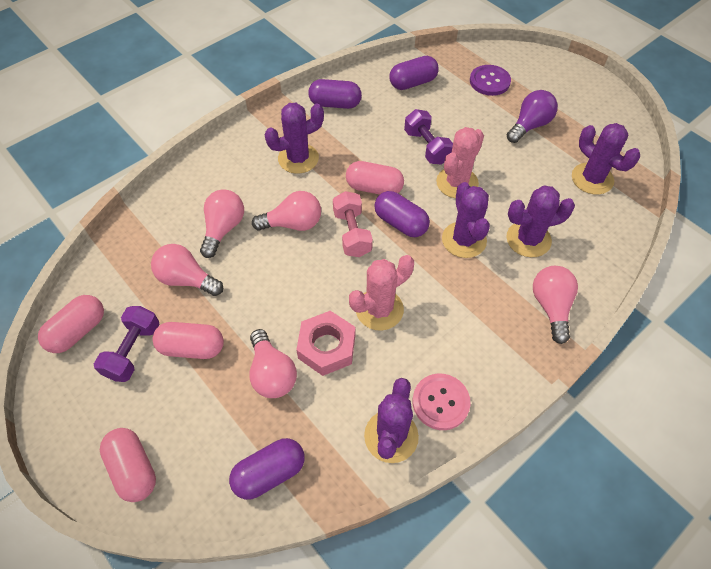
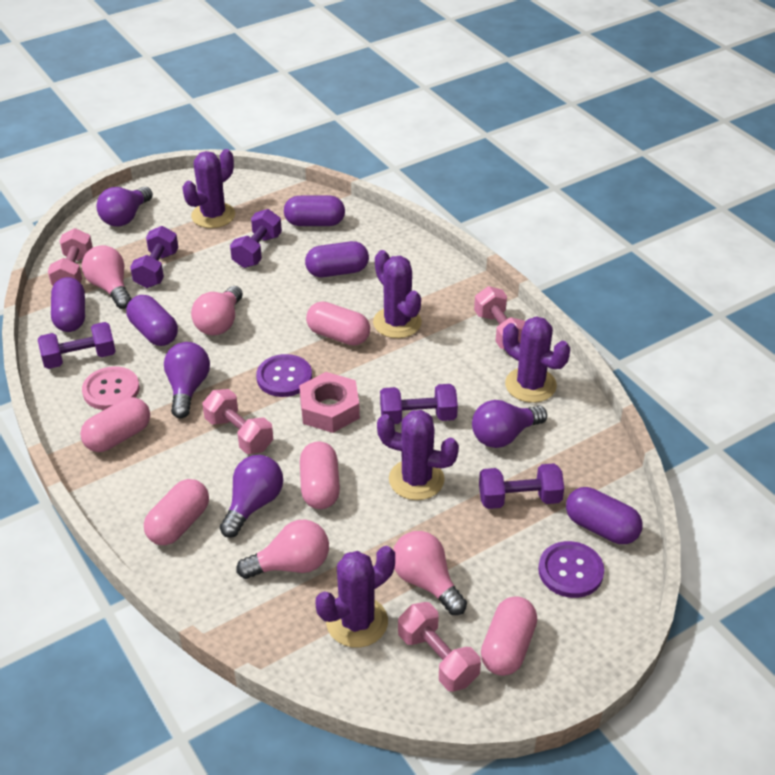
pink cactus: 2 -> 0
pink capsule: 4 -> 5
pink dumbbell: 1 -> 4
pink light bulb: 5 -> 4
purple button: 1 -> 2
purple capsule: 4 -> 5
purple dumbbell: 2 -> 5
purple light bulb: 1 -> 4

